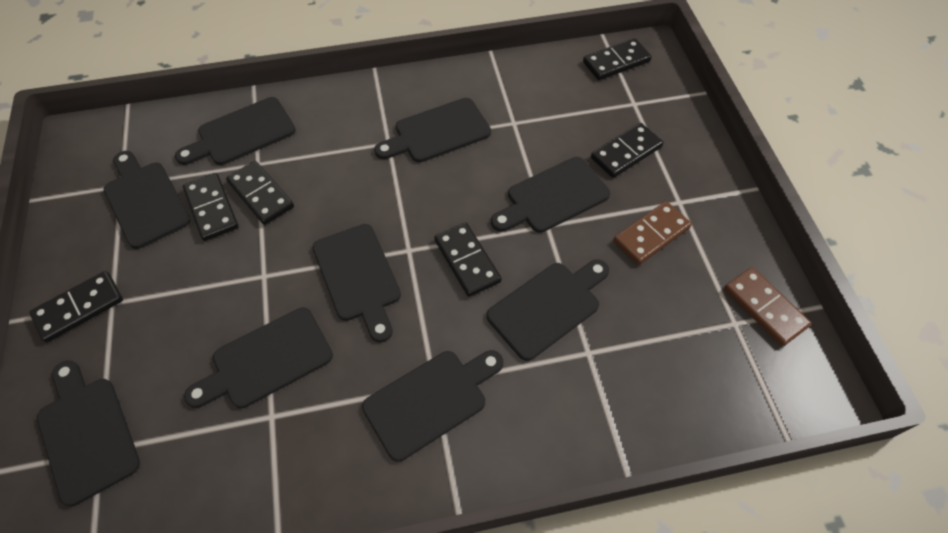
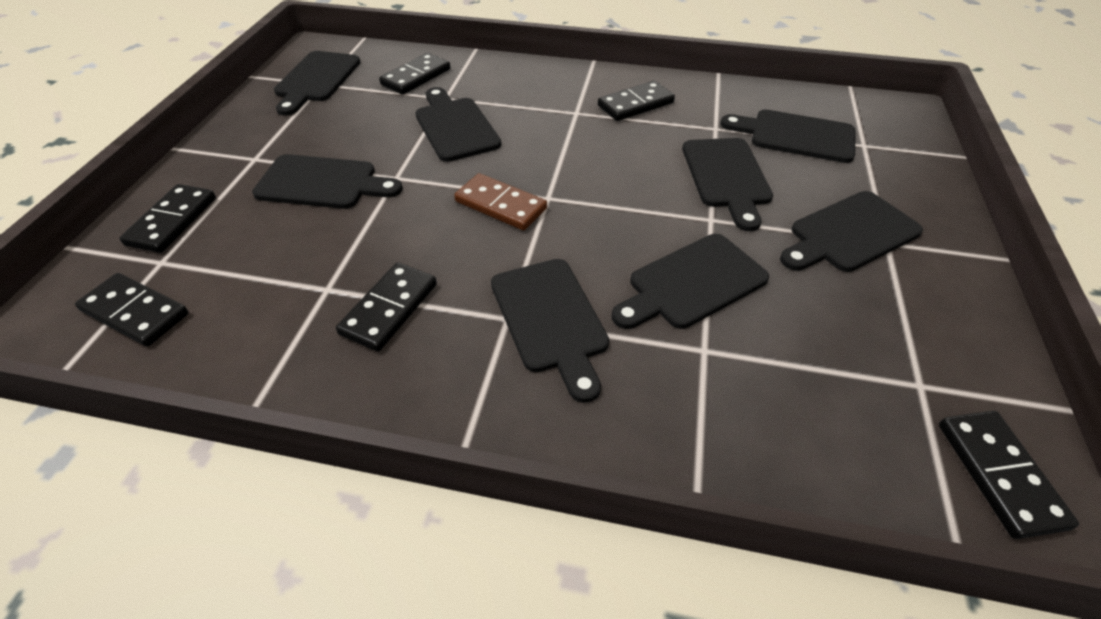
black cutting board: 9 -> 8
brown domino: 2 -> 1

